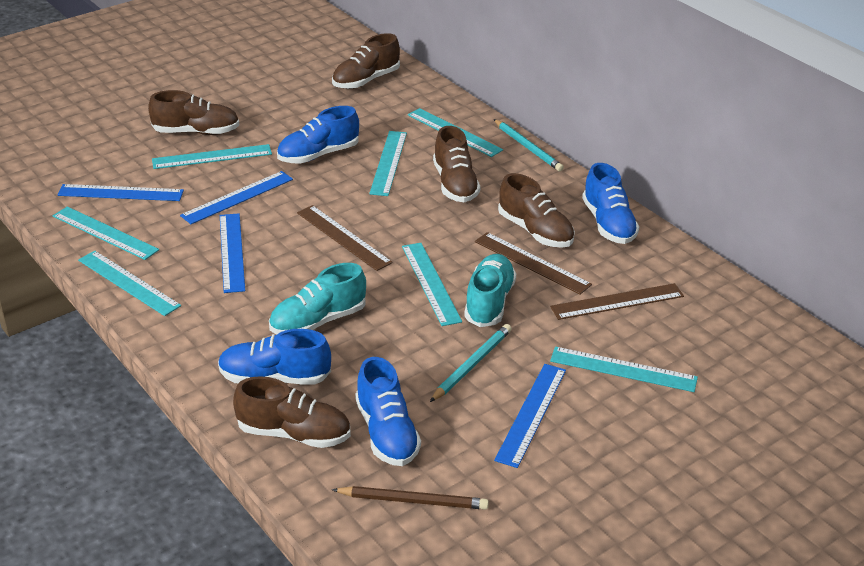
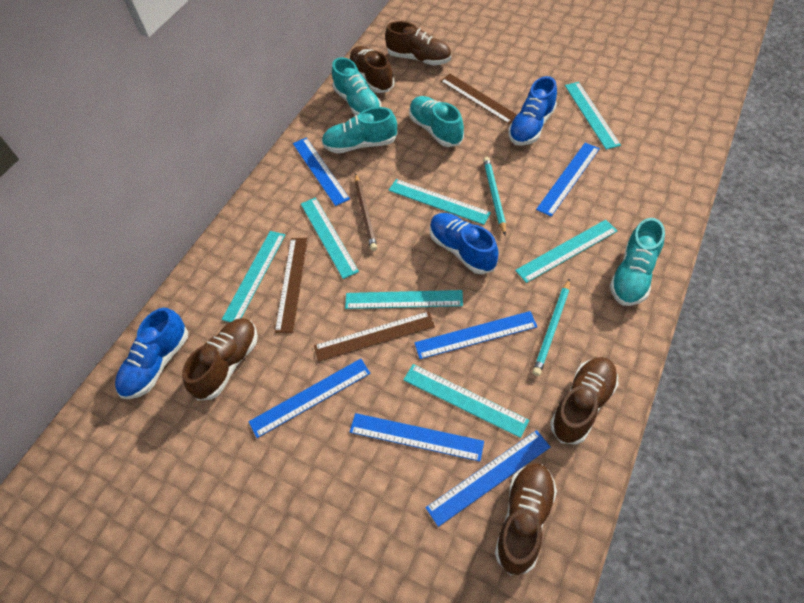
blue ruler: 4 -> 6
blue shoe: 4 -> 3
turquoise shoe: 2 -> 4

